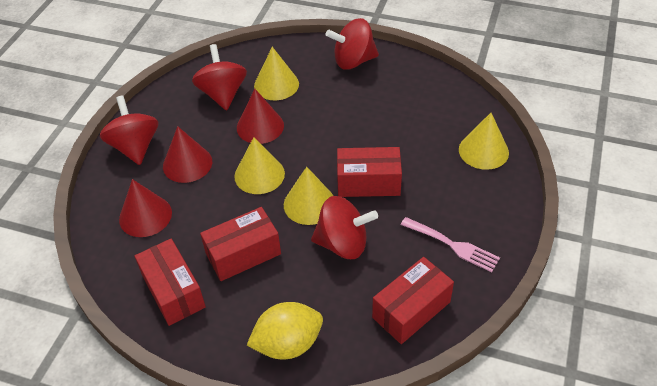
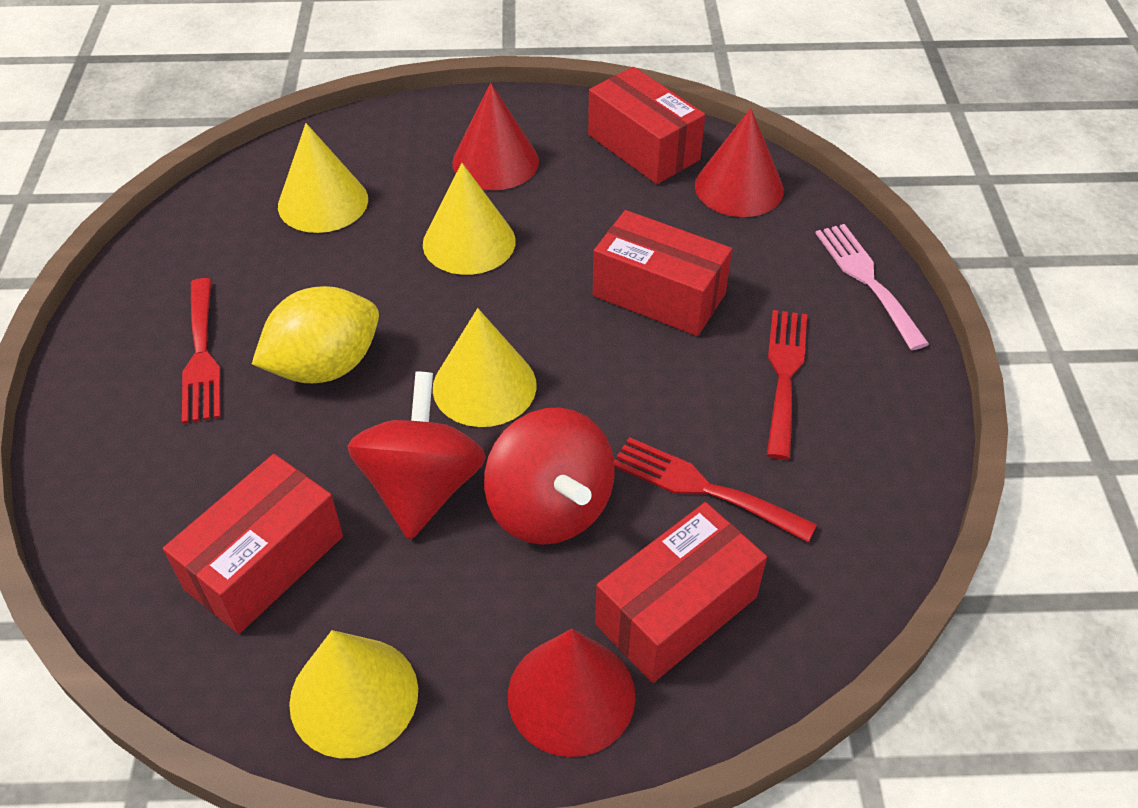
red fork: 0 -> 3
red spinning top: 4 -> 2

